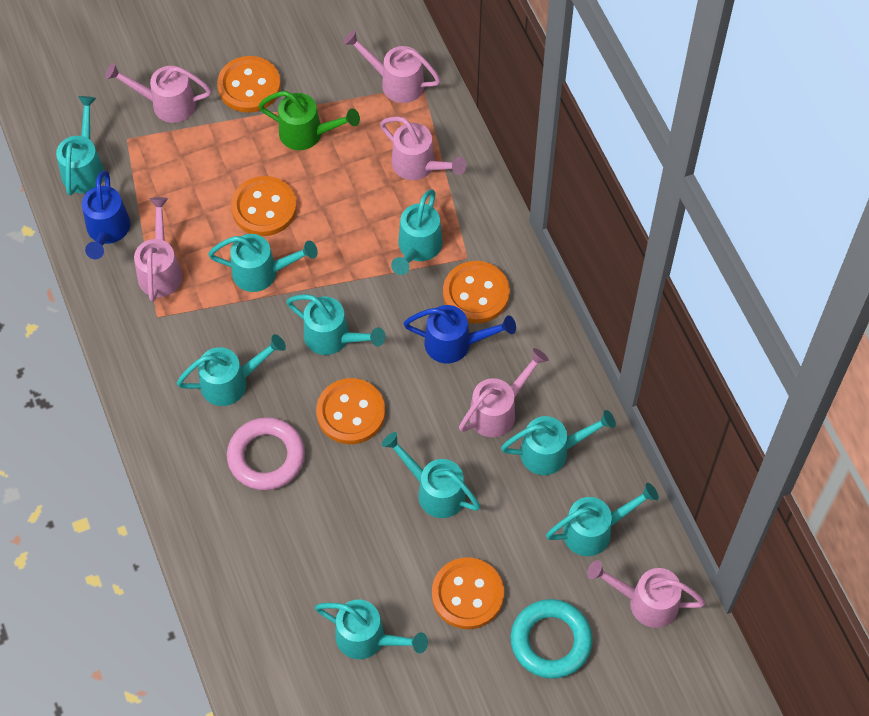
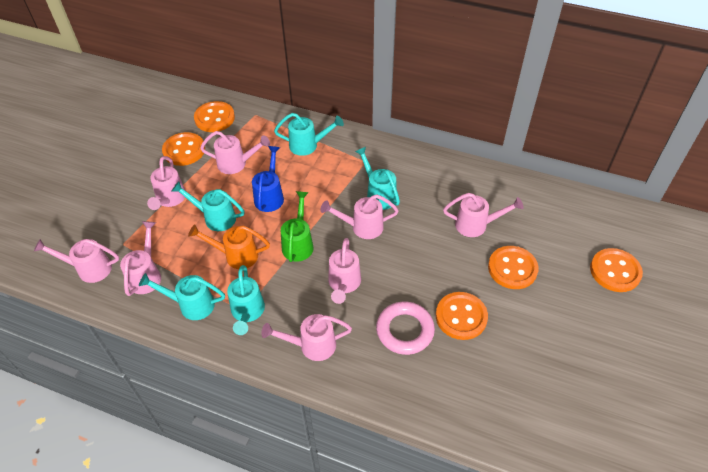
blue watering can: 2 -> 1
orange watering can: 0 -> 1
pink watering can: 6 -> 8
turquoise ring: 1 -> 0
turquoise watering can: 9 -> 5

